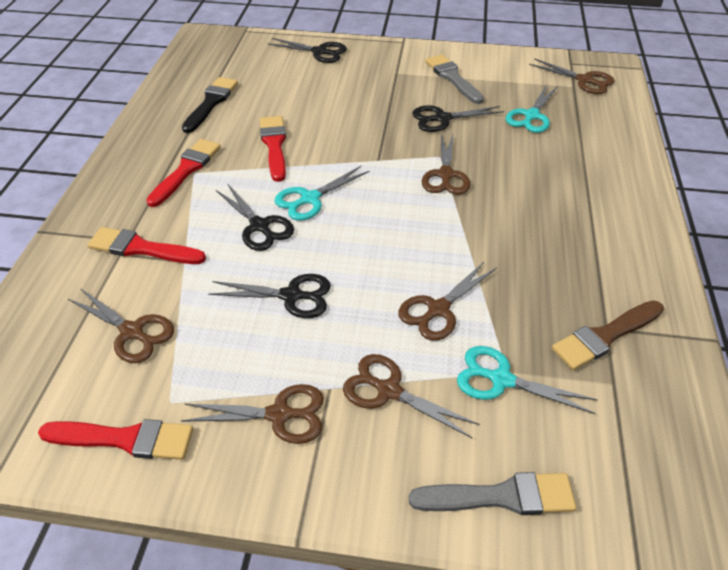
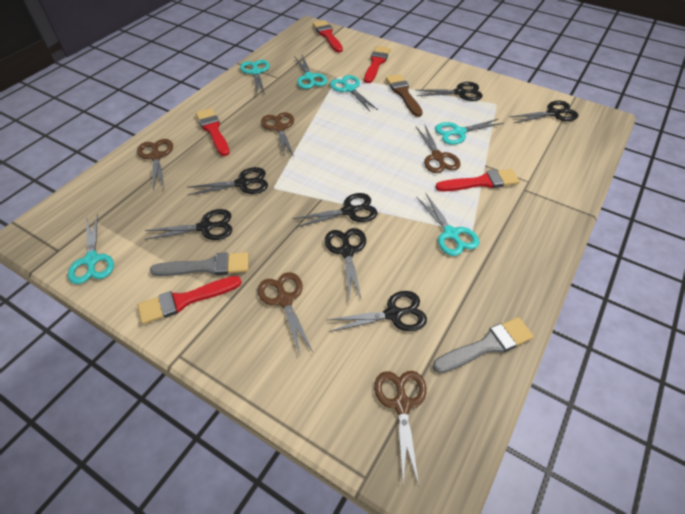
black brush: 1 -> 0
black scissors: 4 -> 7
brown scissors: 6 -> 5
red brush: 4 -> 5
turquoise scissors: 3 -> 6

